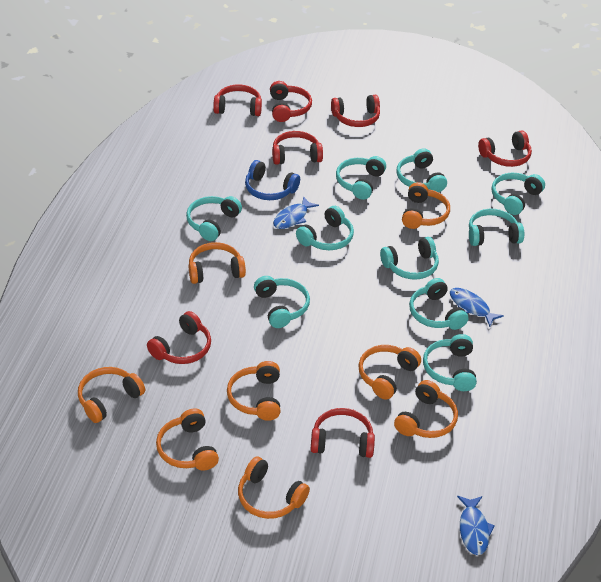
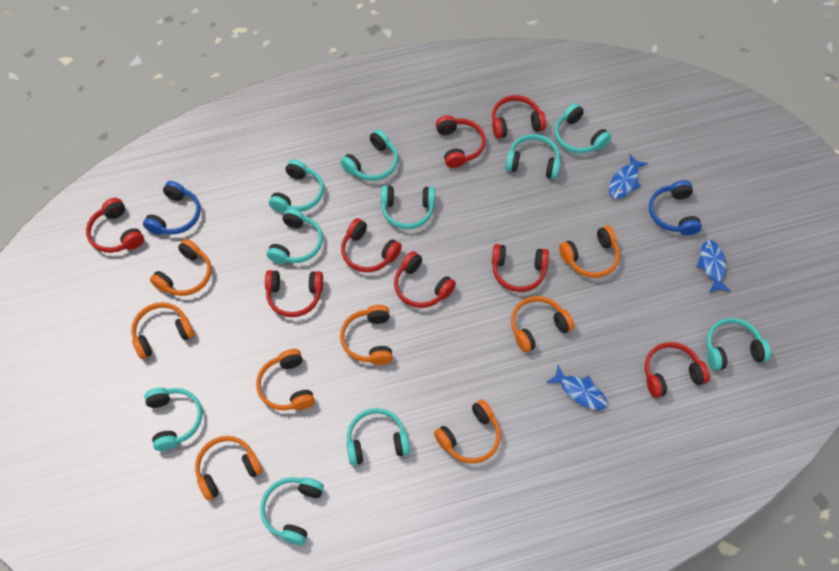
blue headphones: 1 -> 2
red headphones: 7 -> 8

